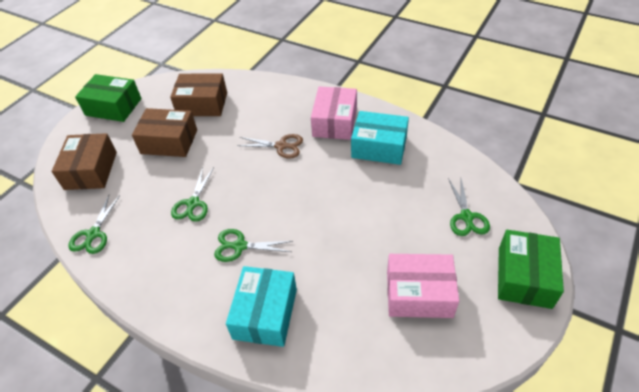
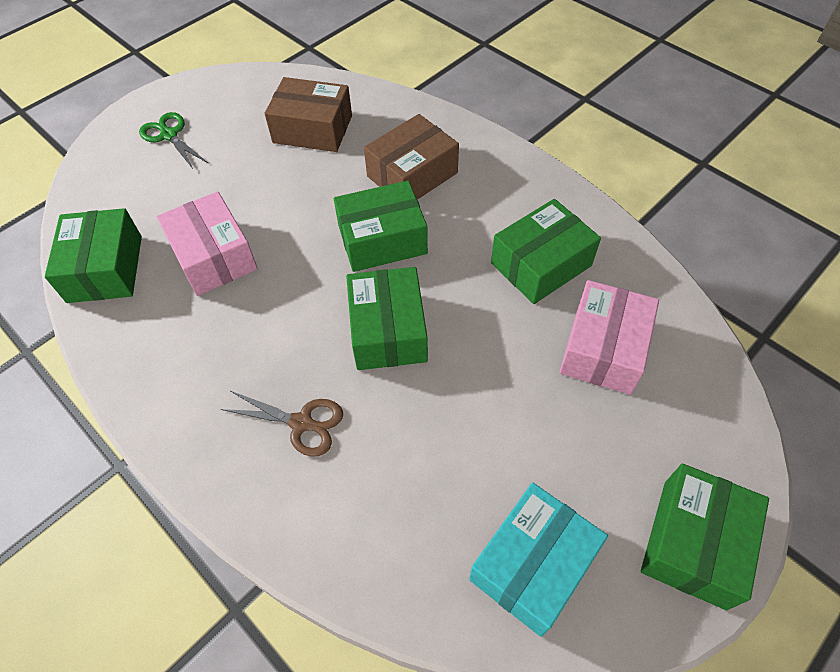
brown box: 3 -> 2
green box: 2 -> 5
green scissors: 4 -> 1
turquoise box: 2 -> 1

